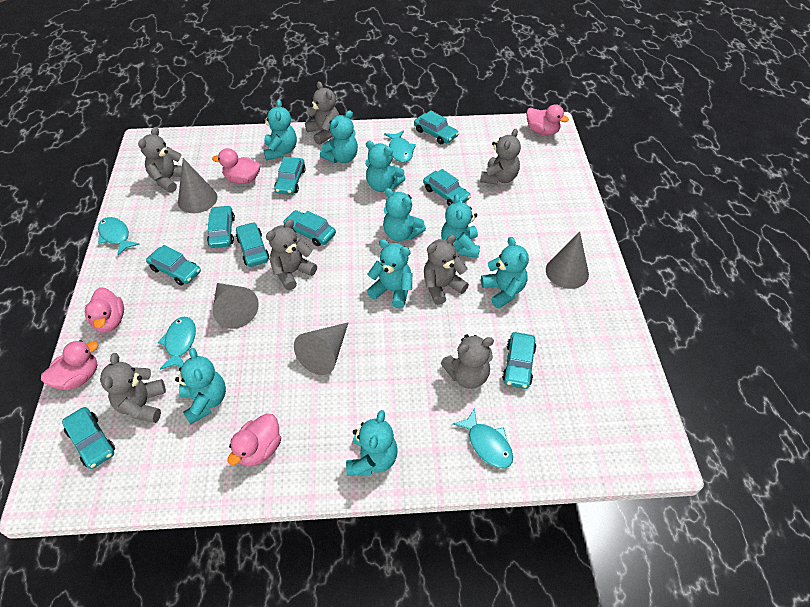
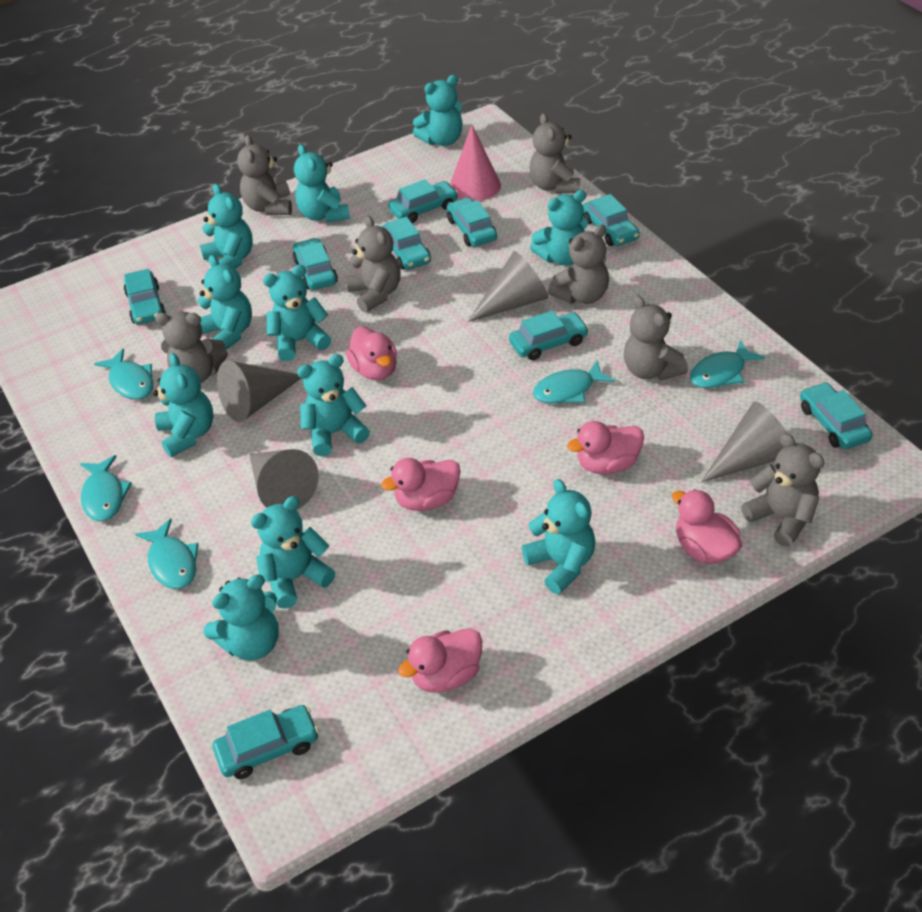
pink cone: 0 -> 1
turquoise fish: 4 -> 5
turquoise teddy bear: 9 -> 11

